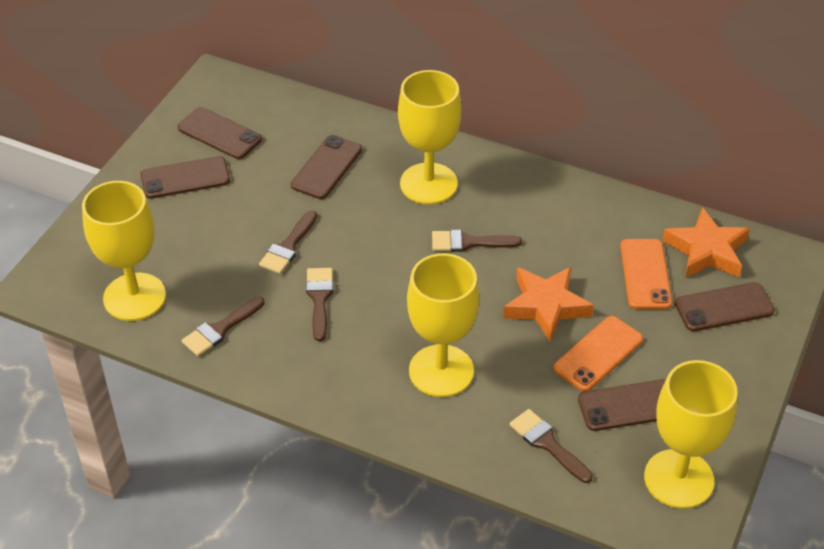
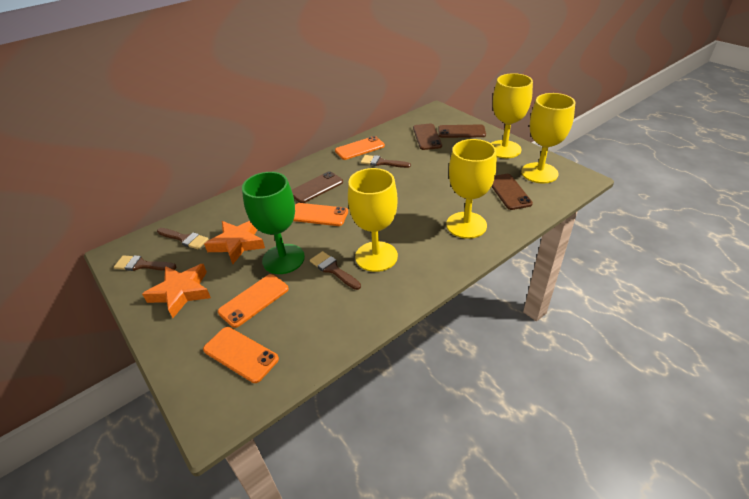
brown brush: 5 -> 4
brown phone: 5 -> 4
green goblet: 0 -> 1
orange phone: 2 -> 4

